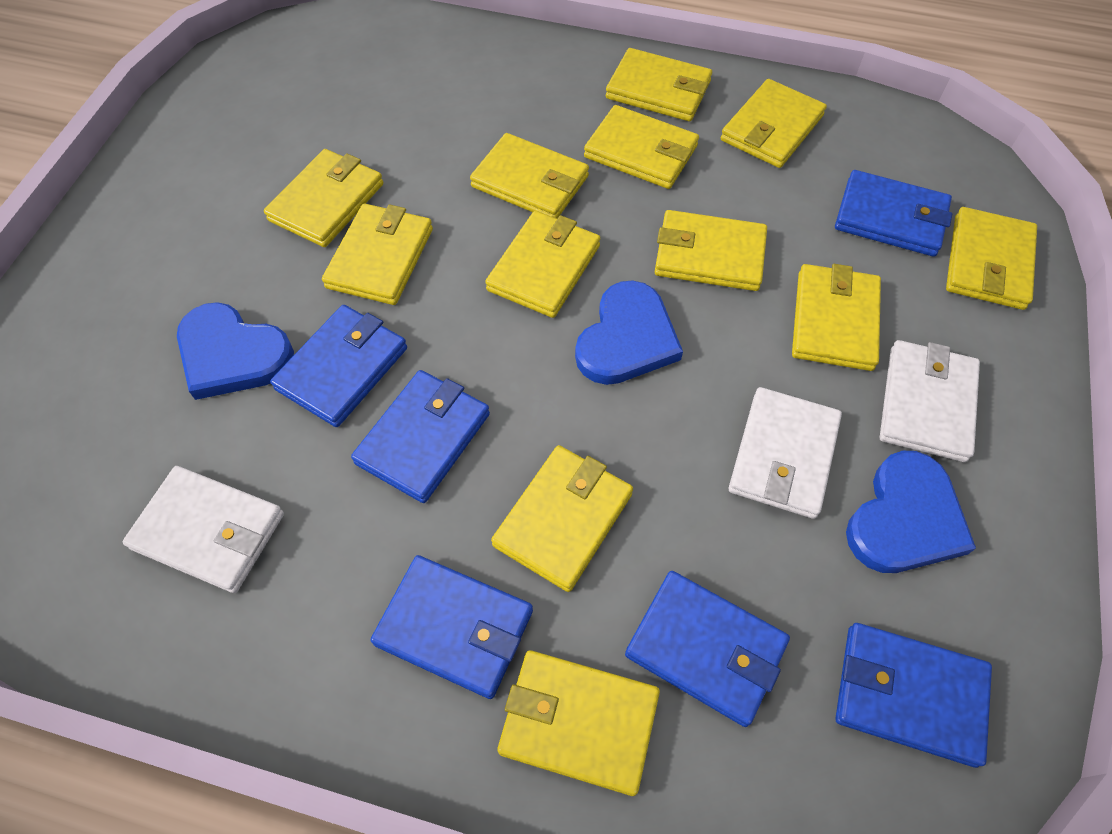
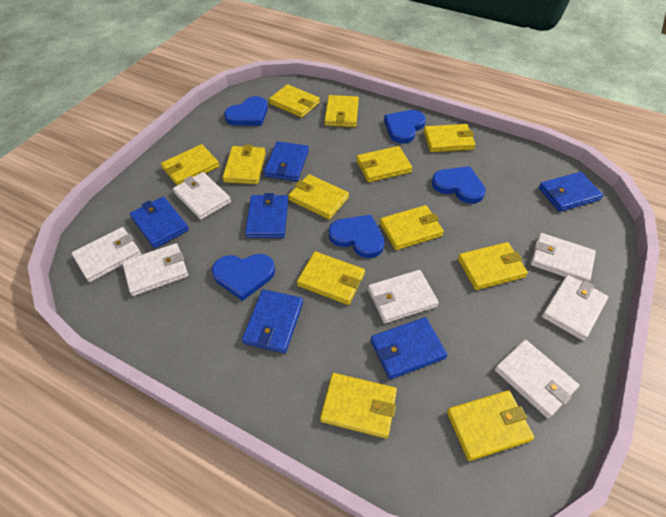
blue heart: 3 -> 5
white wallet: 3 -> 7

